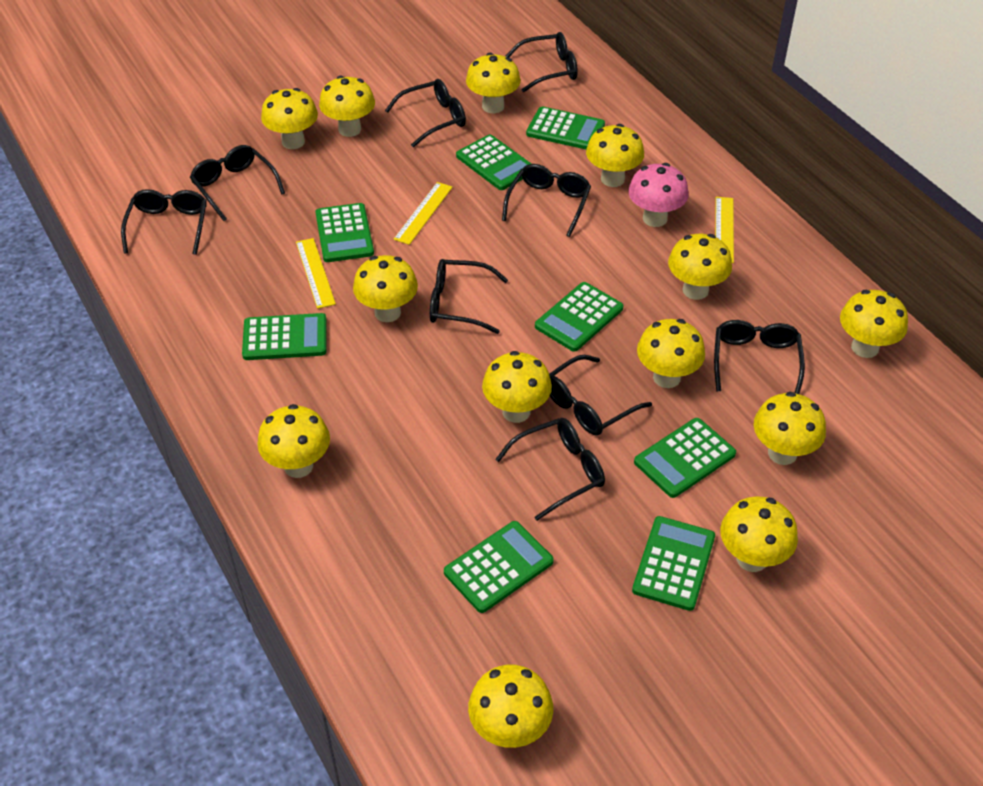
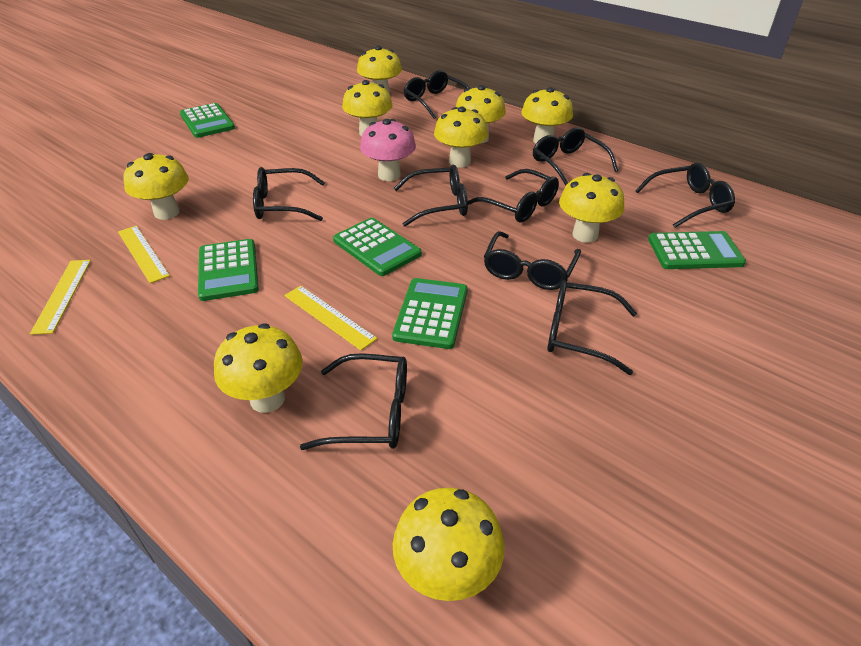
green calculator: 8 -> 5
yellow mushroom: 13 -> 9

